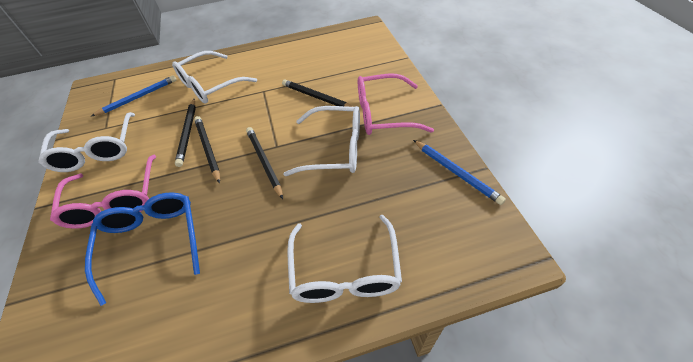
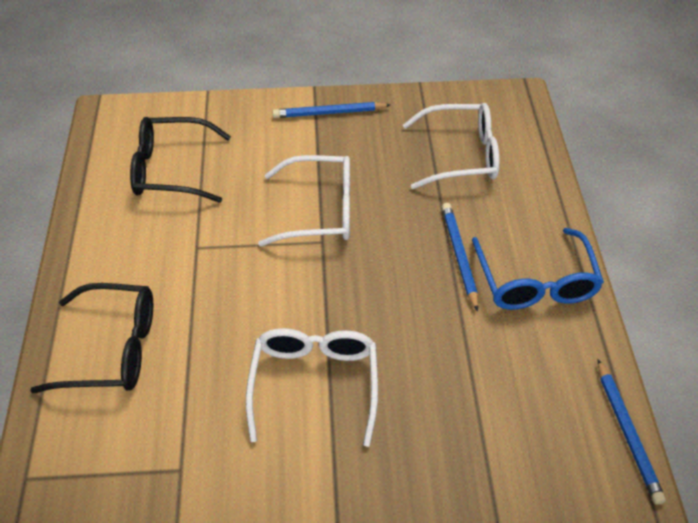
black glasses: 0 -> 2
black pencil: 4 -> 0
blue pencil: 2 -> 3
pink glasses: 2 -> 0
white glasses: 4 -> 3

